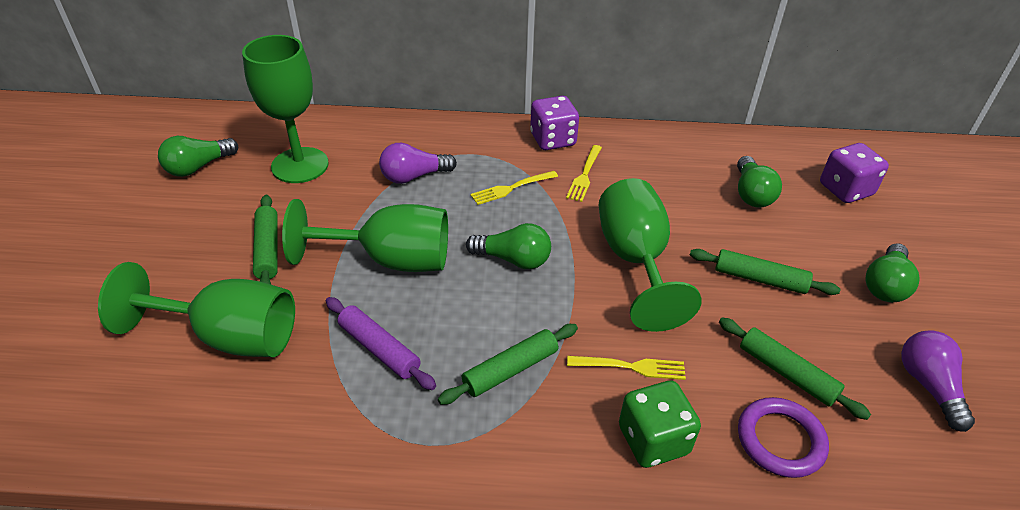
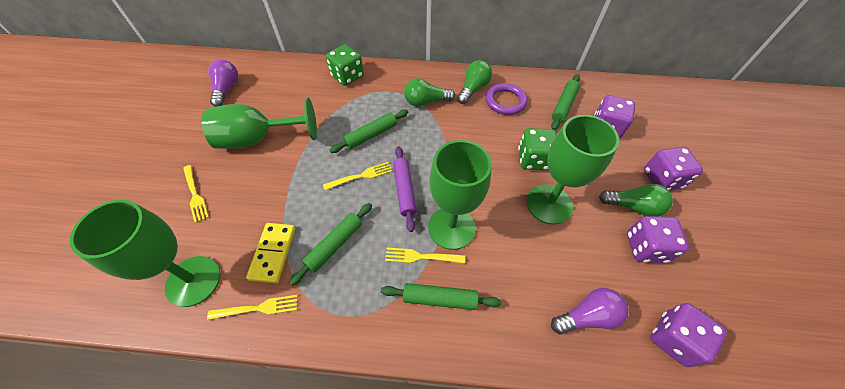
green dice: 1 -> 2
green light bulb: 4 -> 3
purple dice: 2 -> 4
yellow domino: 0 -> 1
yellow fork: 3 -> 4

